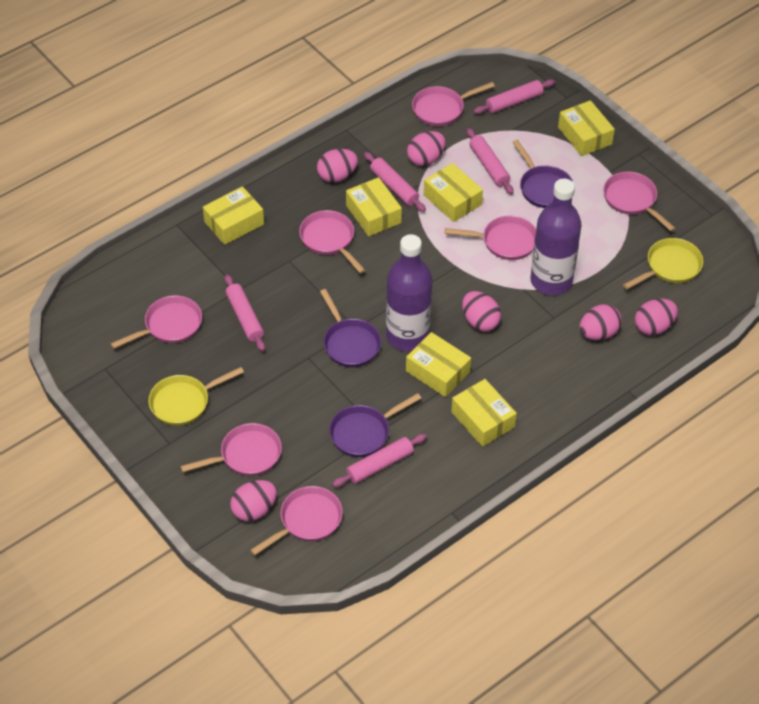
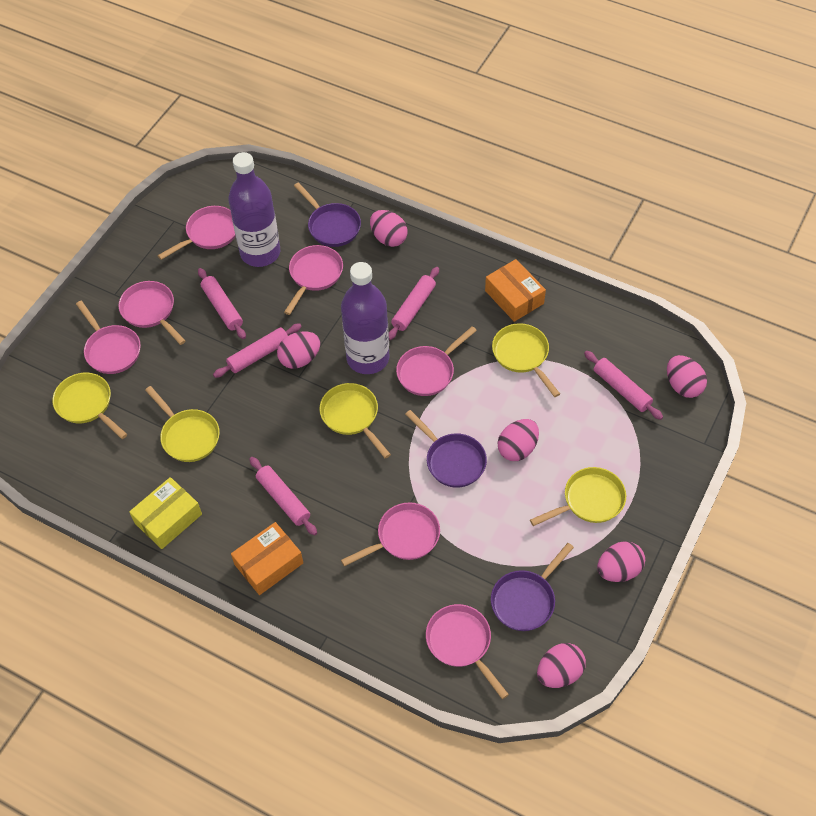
orange box: 0 -> 2
yellow box: 6 -> 1
yellow pan: 2 -> 5

